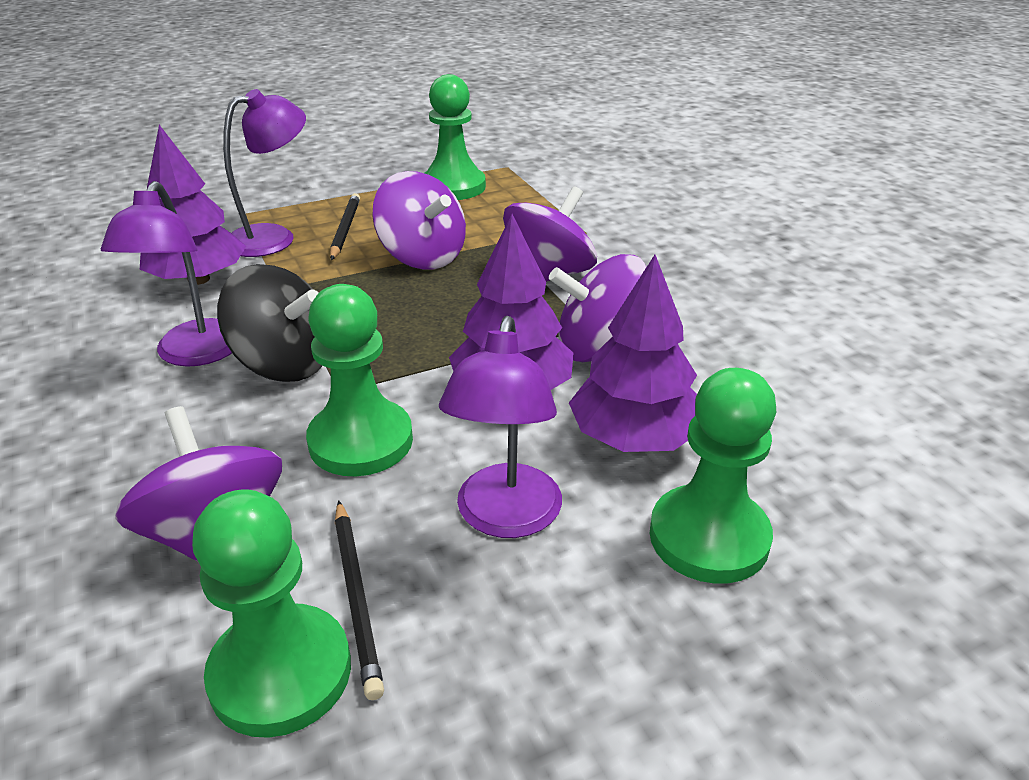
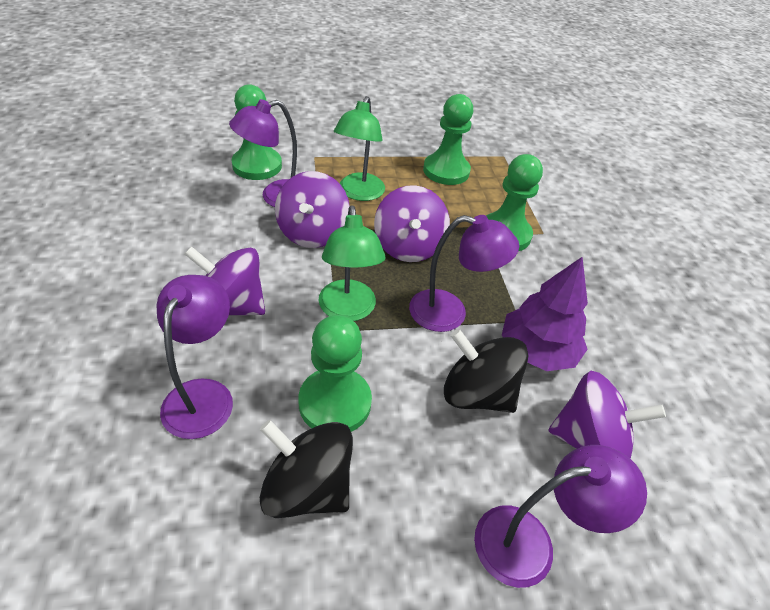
black pencil: 2 -> 0
black spinning top: 1 -> 2
green lamp: 0 -> 2
purple lamp: 3 -> 4
purple tree: 3 -> 1

